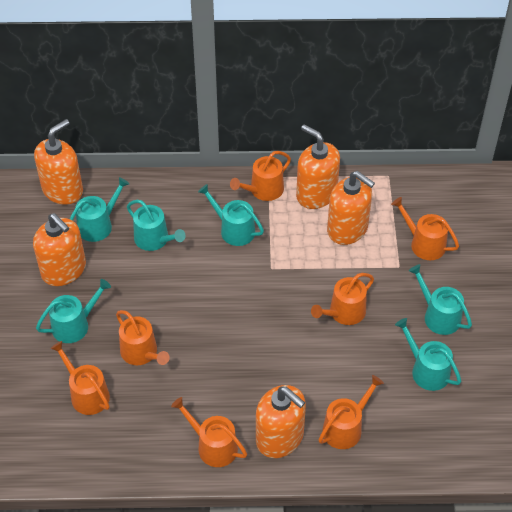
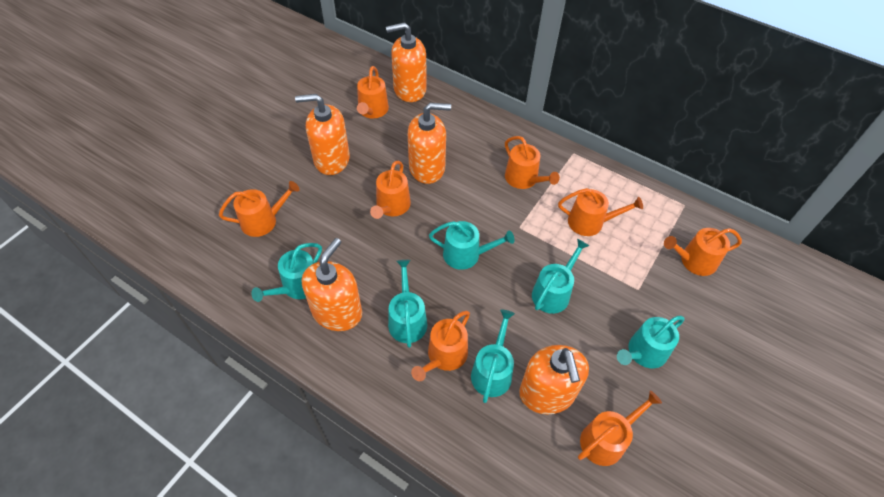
orange watering can: 7 -> 8

